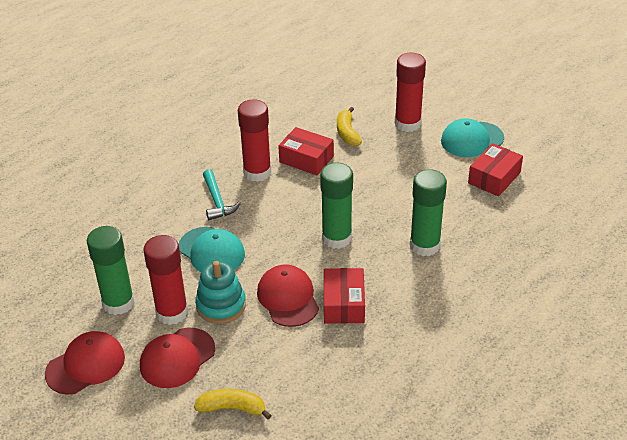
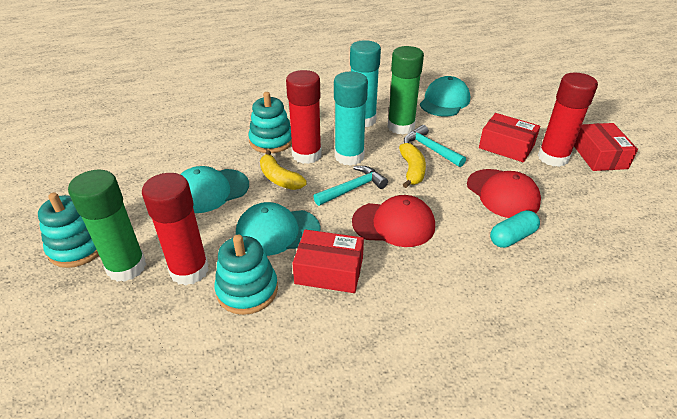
green glue stick: 3 -> 2
red cap: 3 -> 2
turquoise cap: 2 -> 3
turquoise capsule: 0 -> 1
turquoise glue stick: 0 -> 2
turquoise hammer: 1 -> 2
turquoise stacking toy: 1 -> 3

